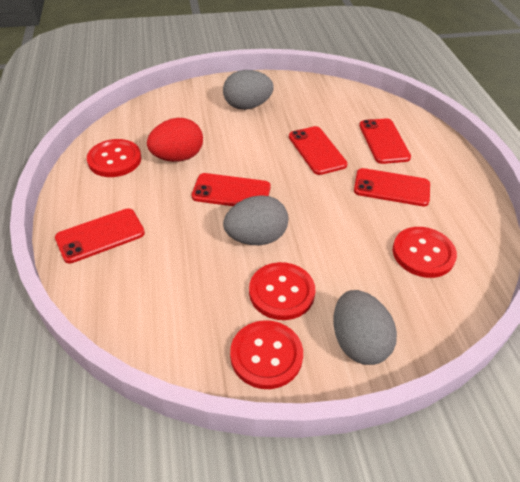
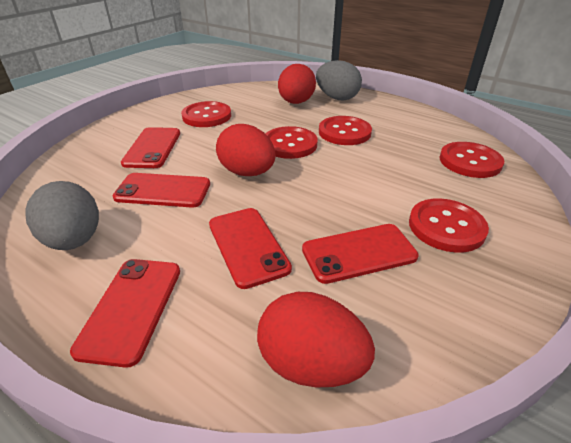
grey egg: 3 -> 2
red button: 4 -> 5
red egg: 1 -> 3

